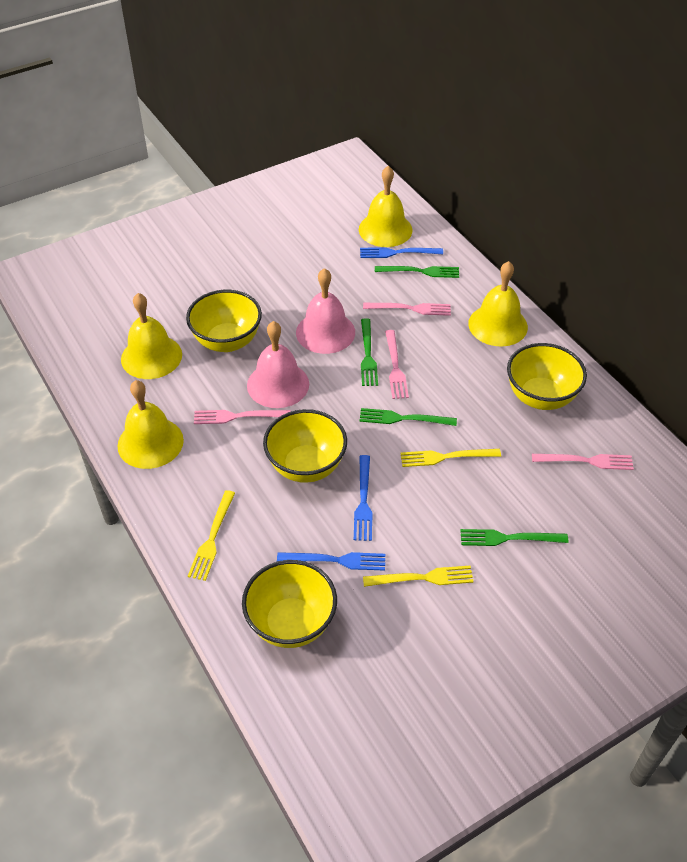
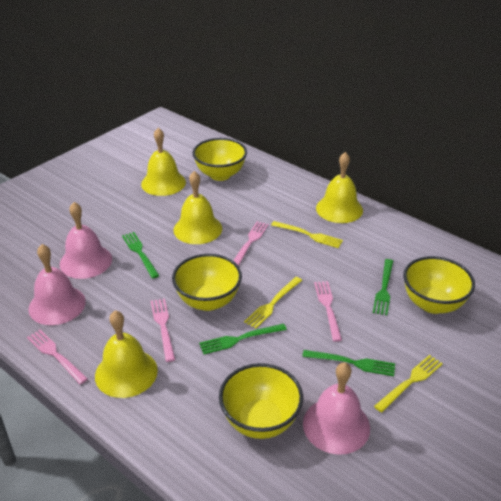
blue fork: 3 -> 0
pink bell: 2 -> 3

